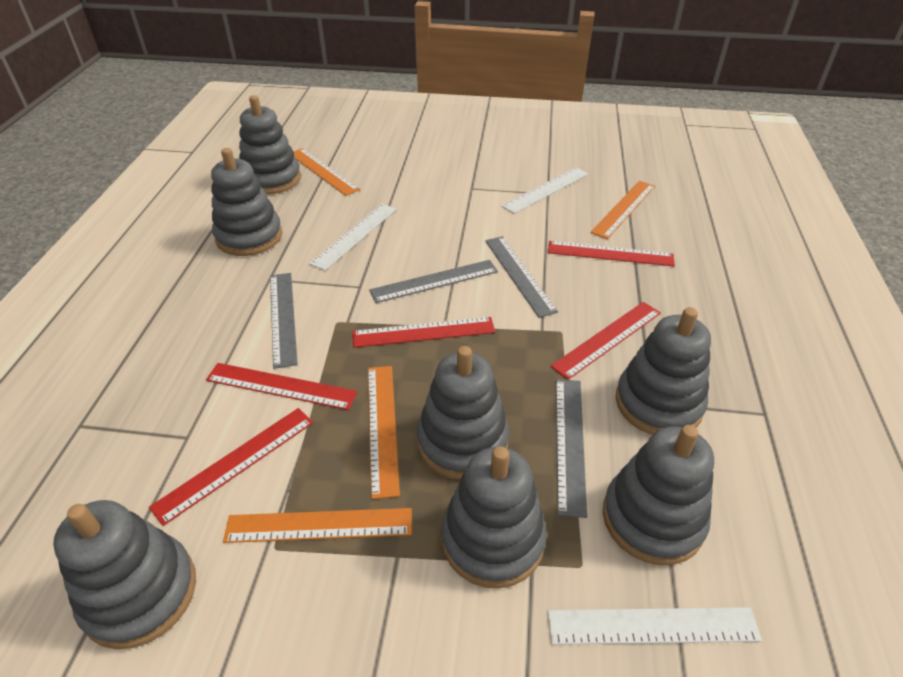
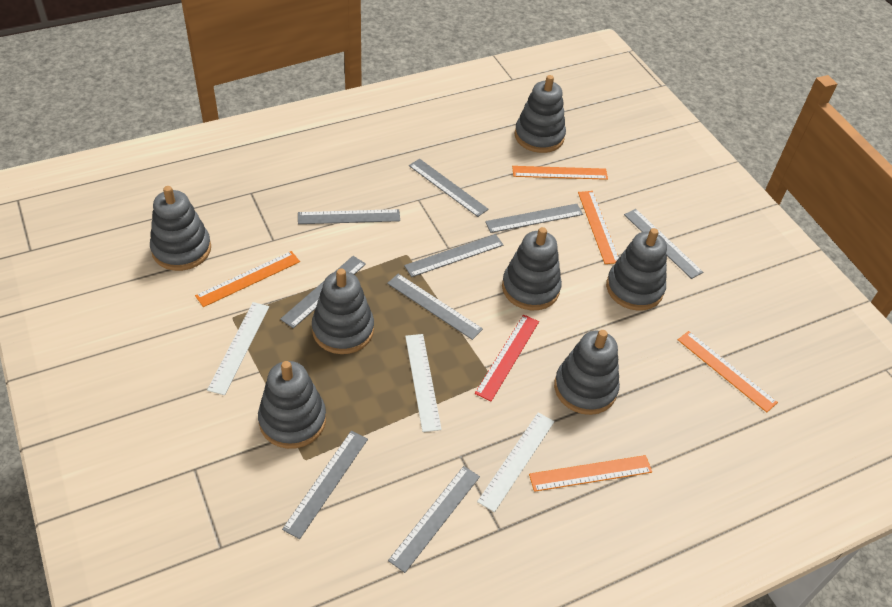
grey ruler: 4 -> 9
orange ruler: 4 -> 5
red ruler: 5 -> 1

